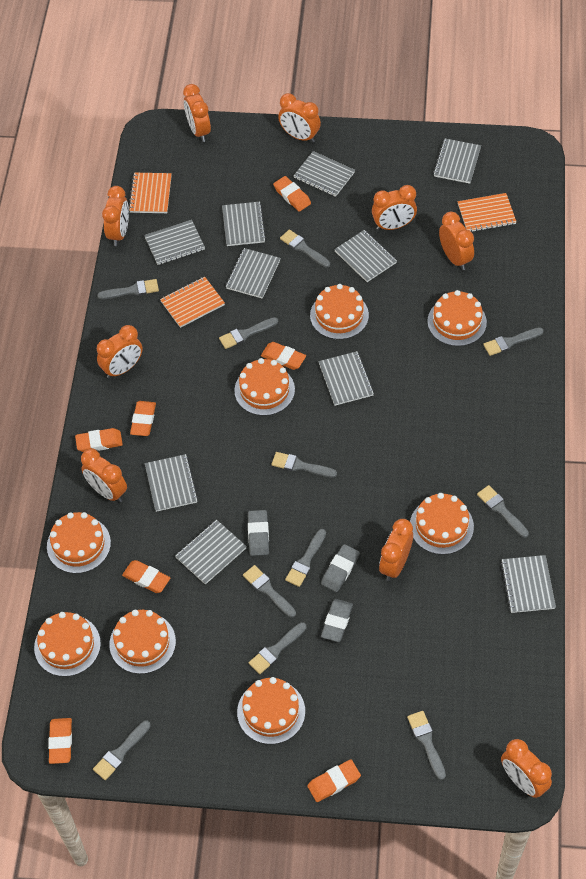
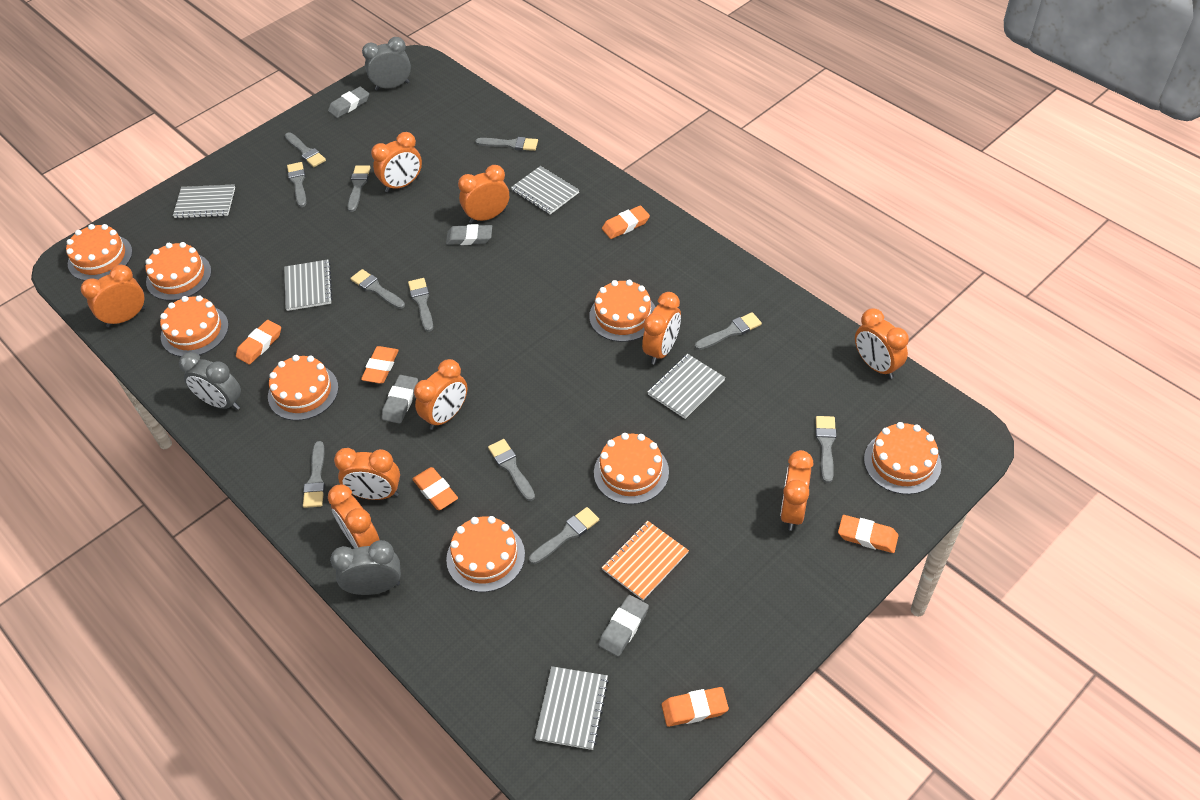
grey clock: 0 -> 3
grey eraser: 3 -> 4
grey notebook: 10 -> 5
orange eraser: 7 -> 6
orange notebook: 3 -> 1

